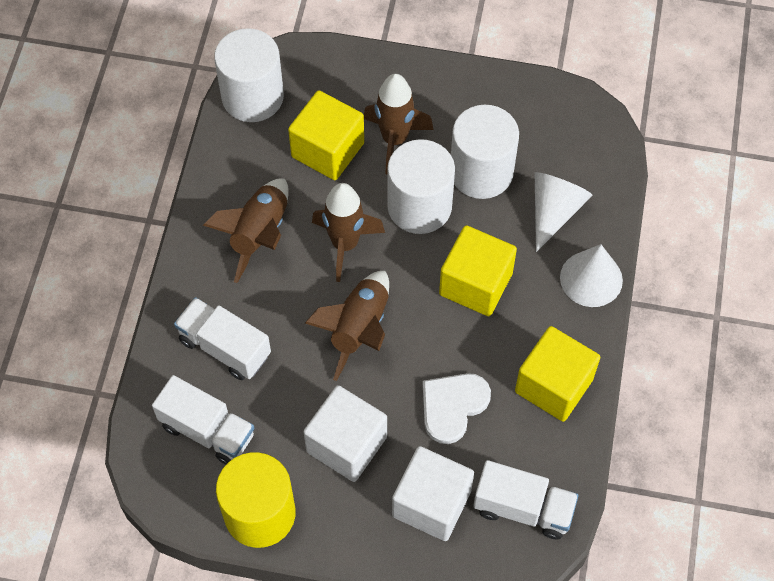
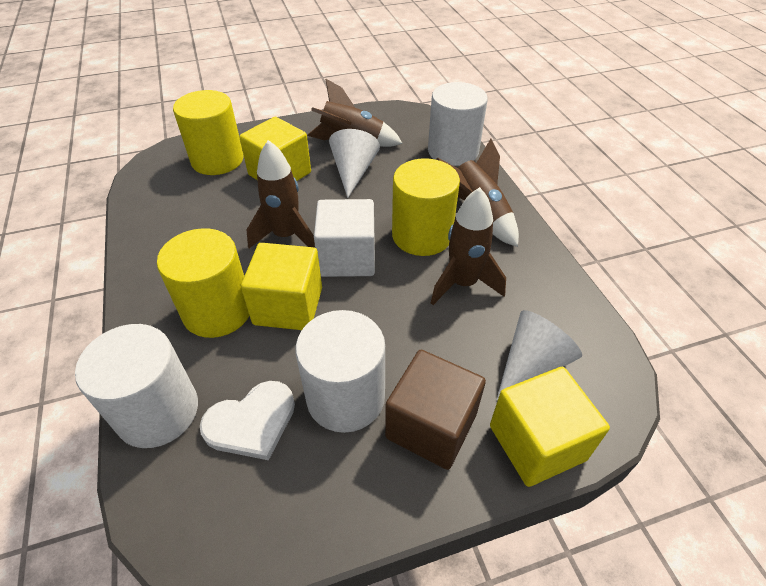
brown cube: 0 -> 1
white cube: 2 -> 1
white truck: 3 -> 0
yellow cylinder: 1 -> 3

